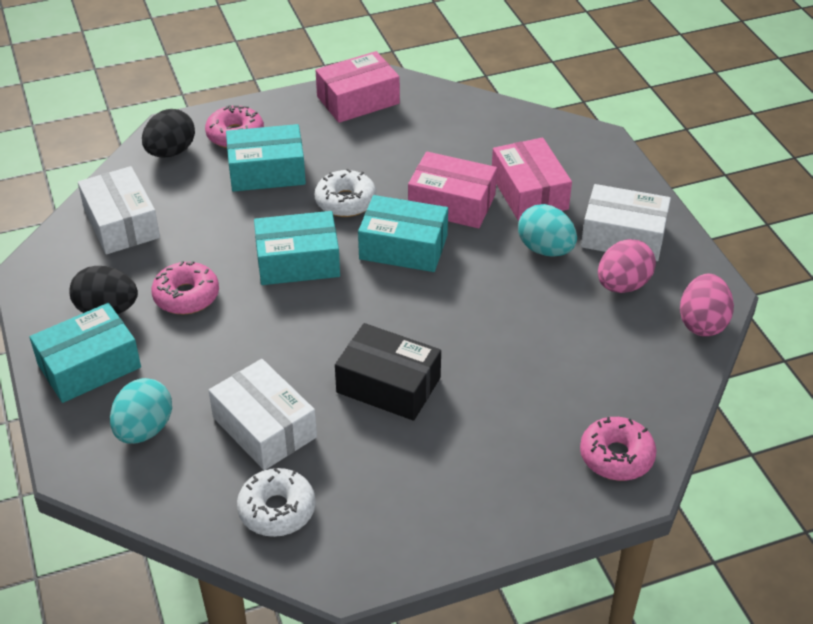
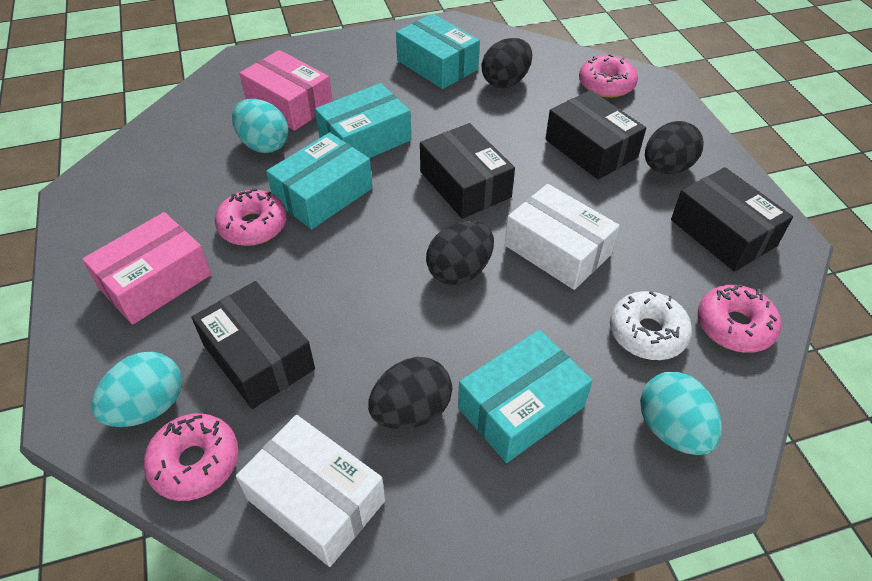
black box: 1 -> 4
black egg: 2 -> 4
pink box: 3 -> 2
pink donut: 3 -> 4
pink egg: 2 -> 0
turquoise egg: 2 -> 3
white box: 3 -> 2
white donut: 2 -> 1

